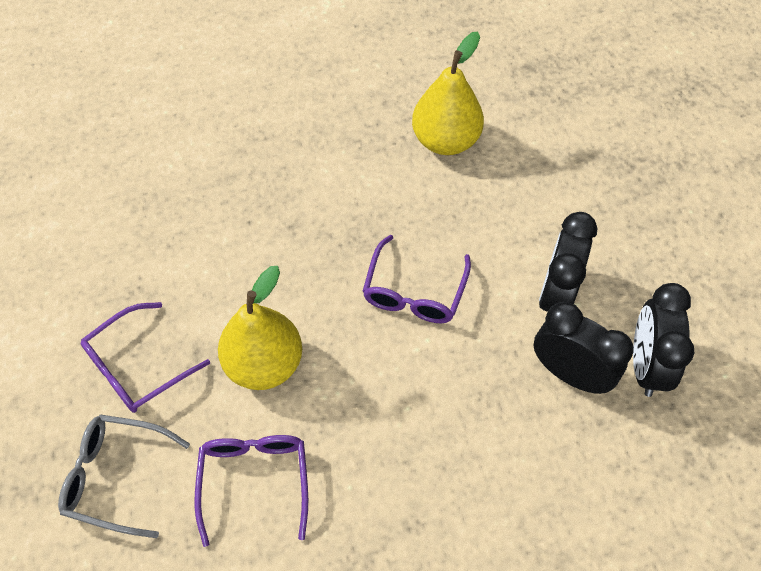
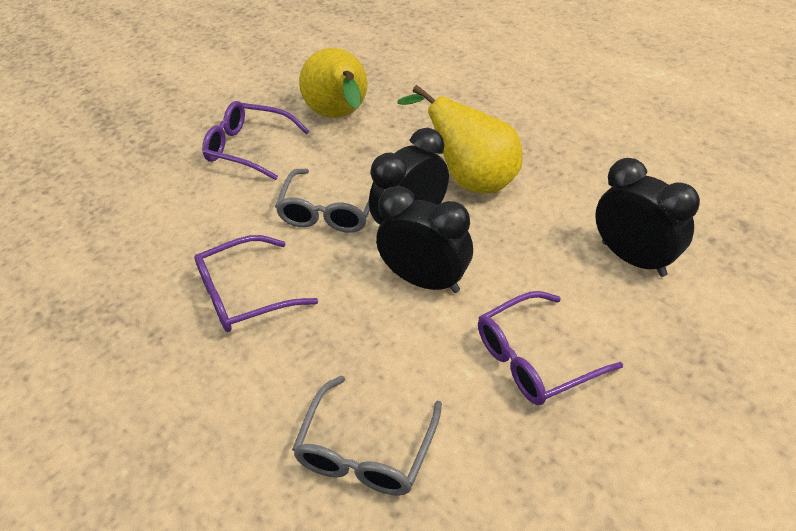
grey glasses: 1 -> 2

